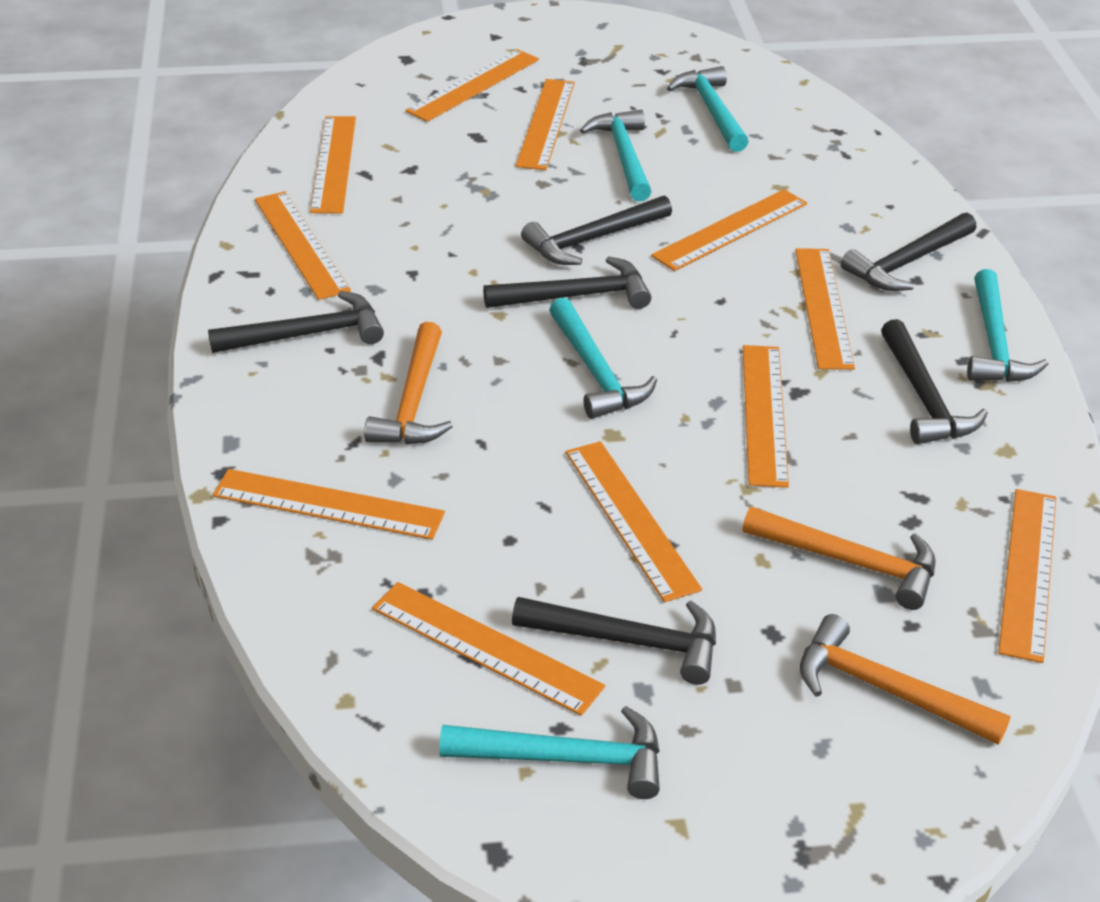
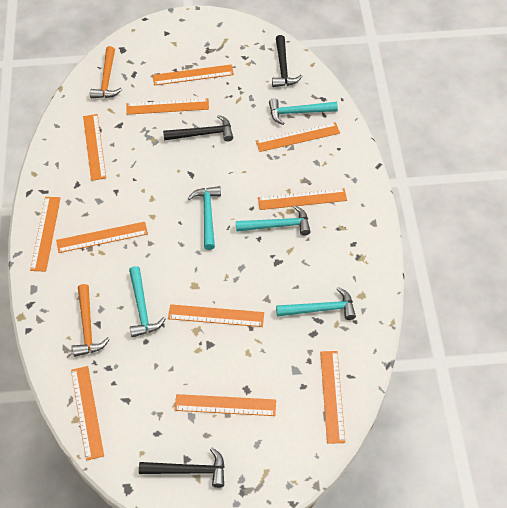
black hammer: 6 -> 3
orange hammer: 3 -> 2

